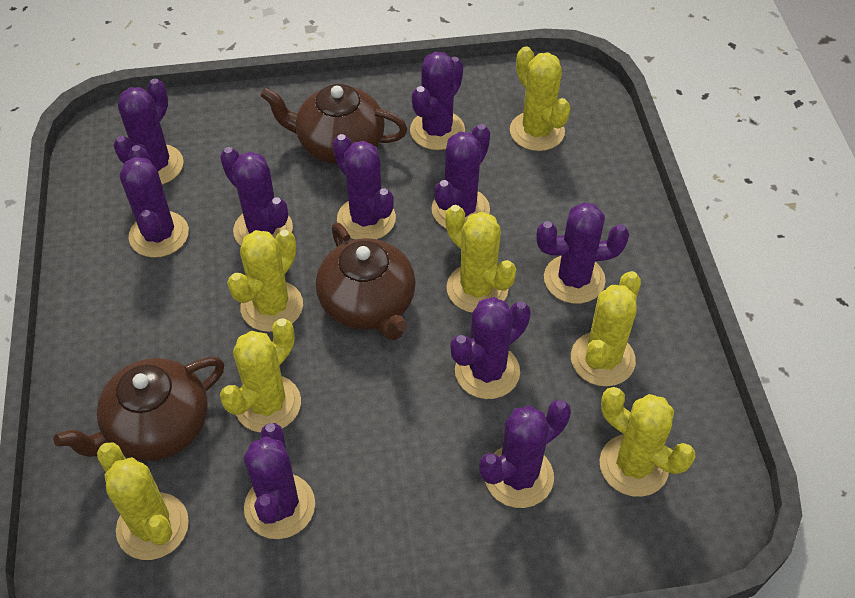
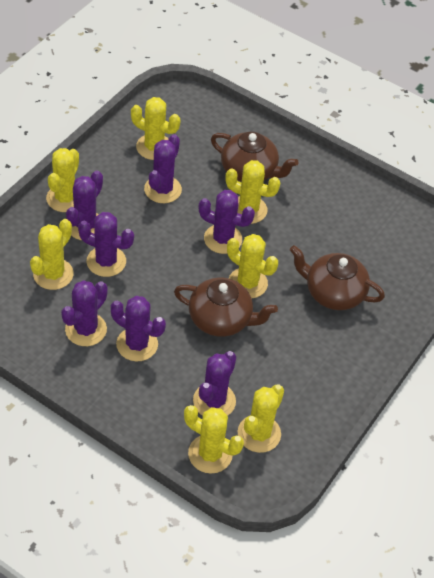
purple cactus: 10 -> 7

